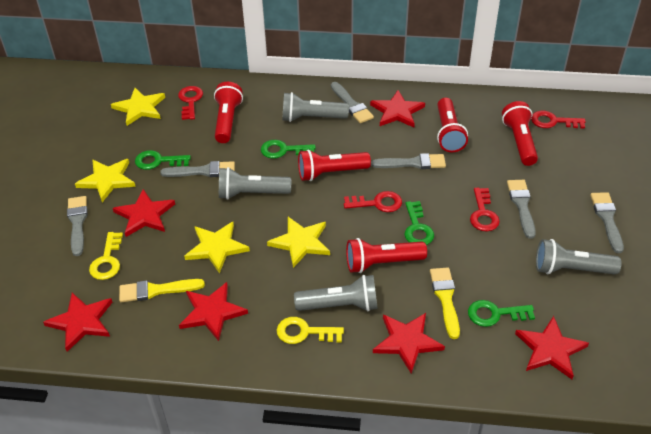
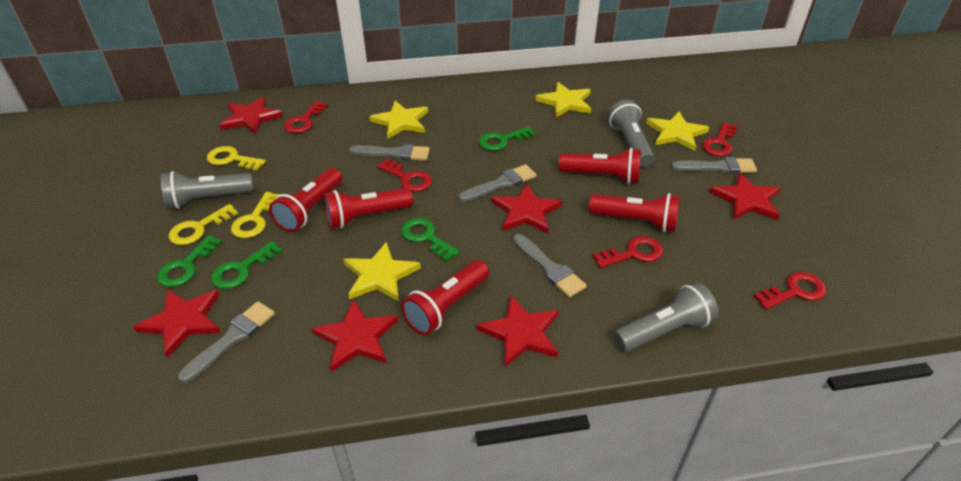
grey brush: 6 -> 5
grey flashlight: 4 -> 3
red key: 4 -> 5
yellow brush: 2 -> 0
yellow key: 2 -> 3

